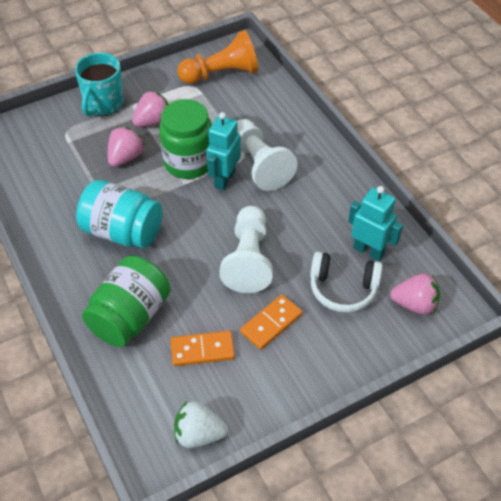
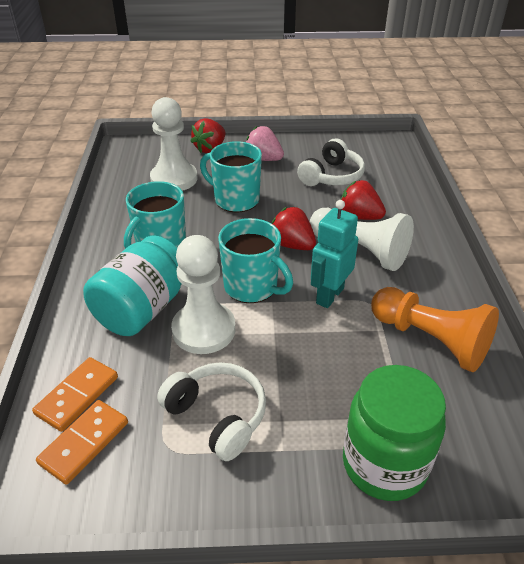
green jar: 2 -> 1
pink strawberry: 3 -> 1
red strawberry: 0 -> 3
turquoise mug: 1 -> 3
turquoise robot: 2 -> 1
white headphones: 1 -> 2
white pawn: 2 -> 3
white strawberry: 1 -> 0

